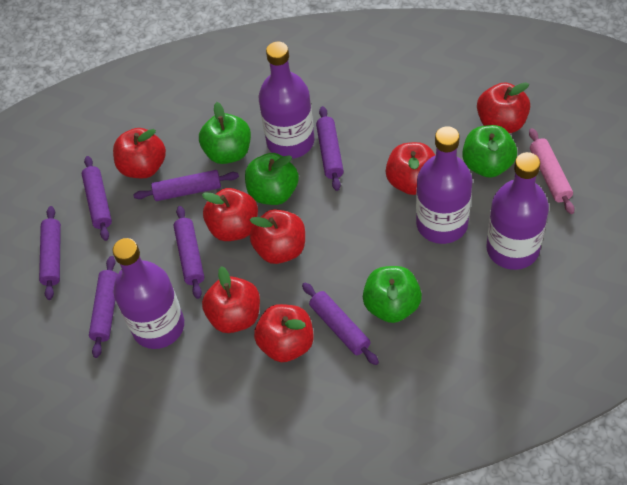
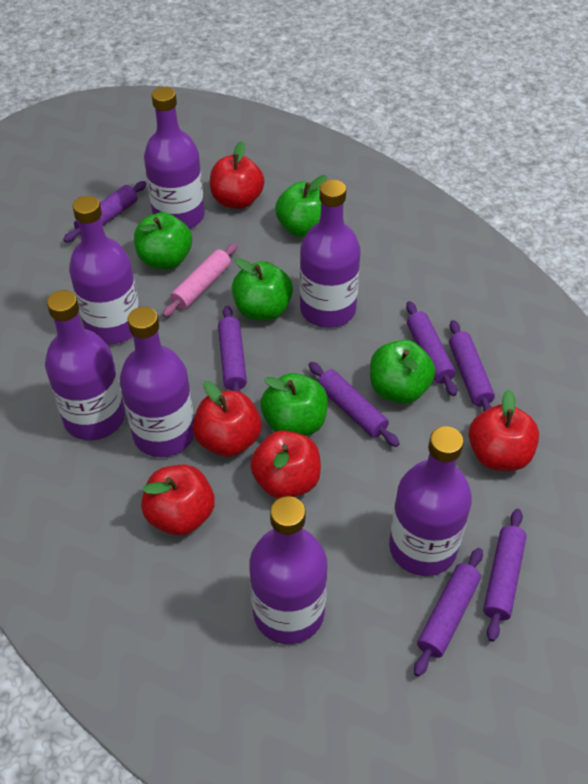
green apple: 4 -> 5
purple bottle: 4 -> 7
red apple: 7 -> 5

